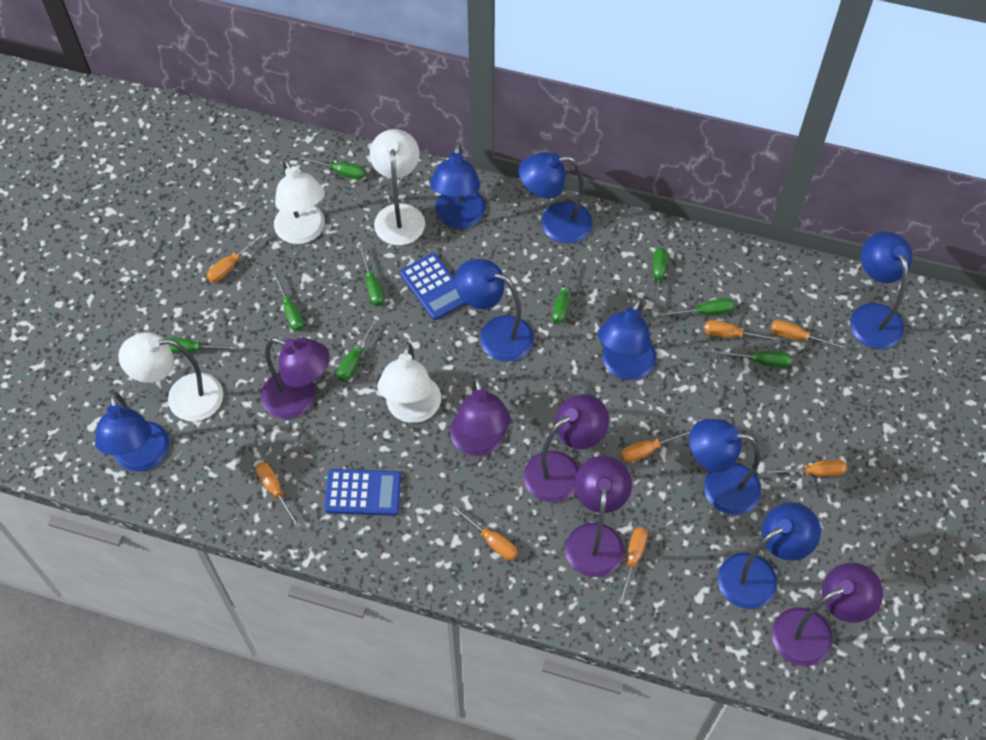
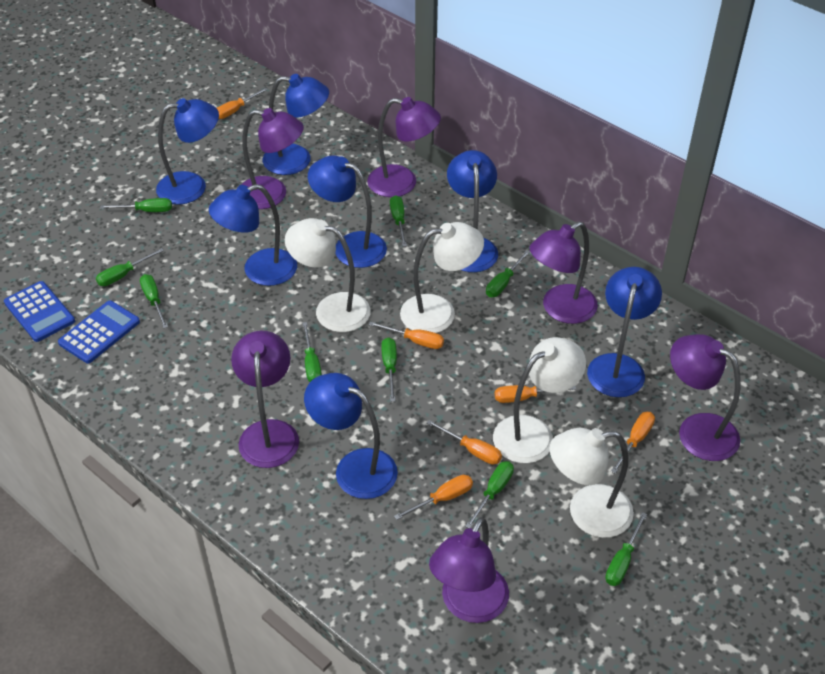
blue lamp: 8 -> 7
orange screwdriver: 8 -> 6
purple lamp: 5 -> 6

